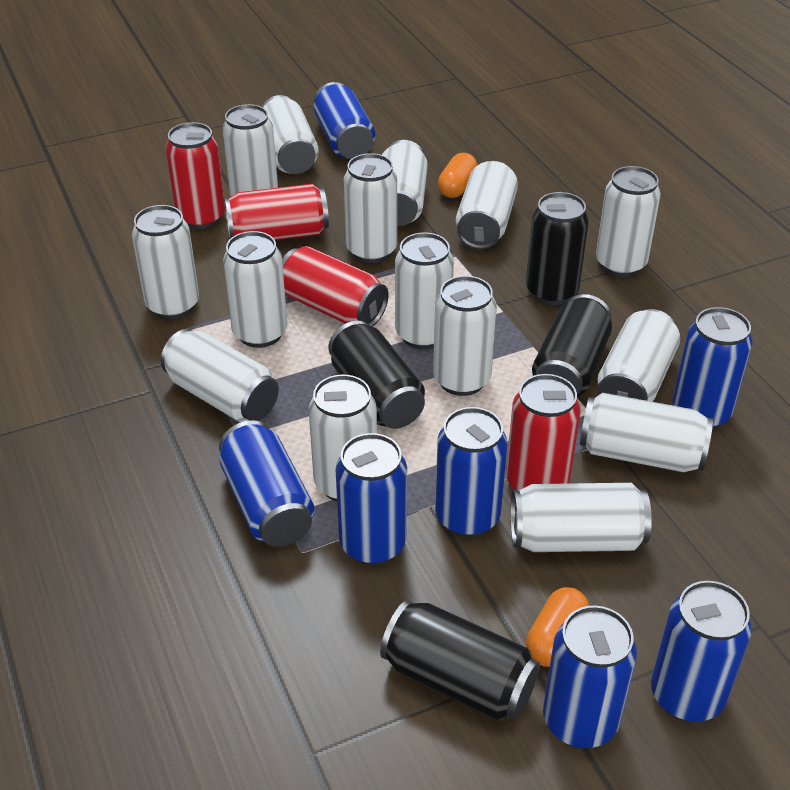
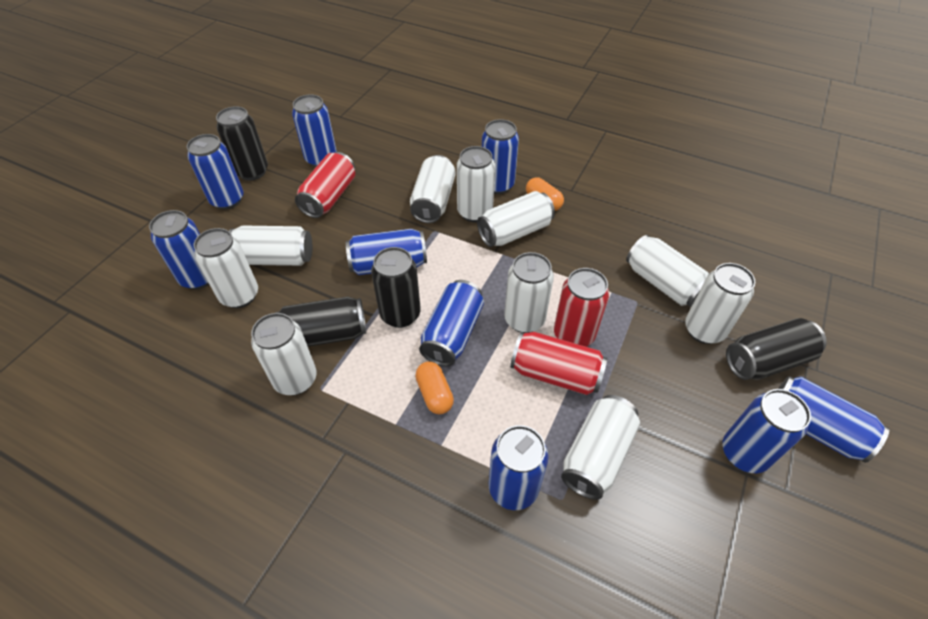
blue can: 7 -> 9
red can: 4 -> 3
white can: 15 -> 10

